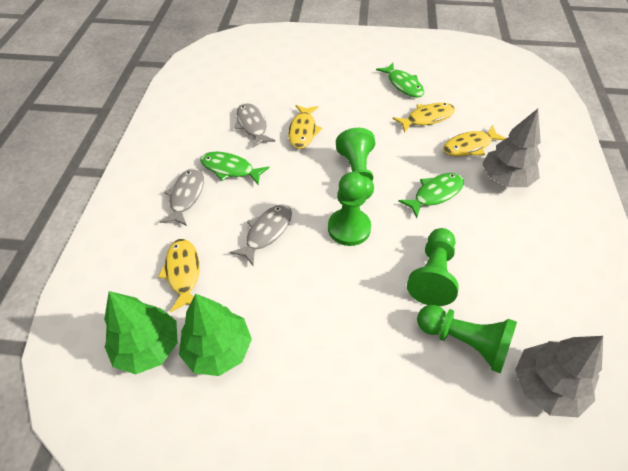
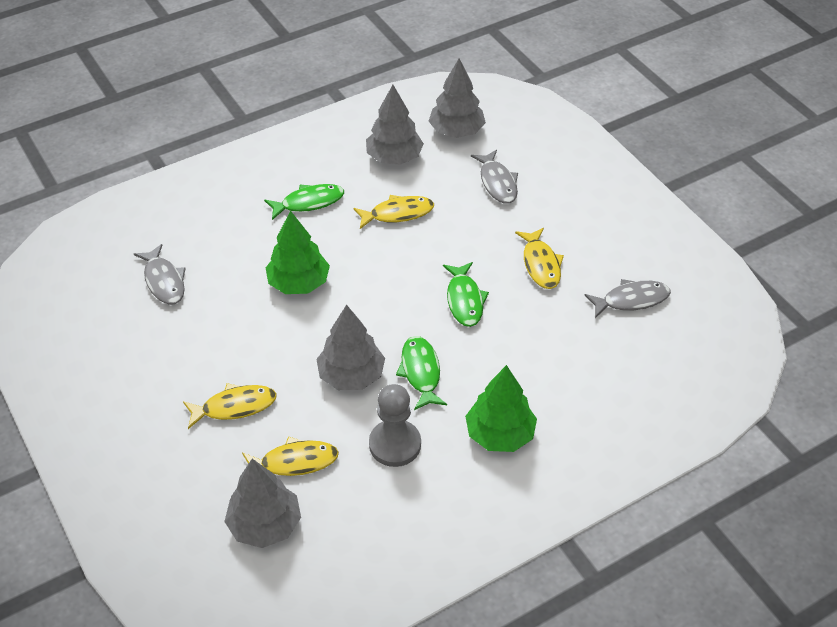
green pawn: 4 -> 0
grey pawn: 0 -> 1
grey tree: 2 -> 4

